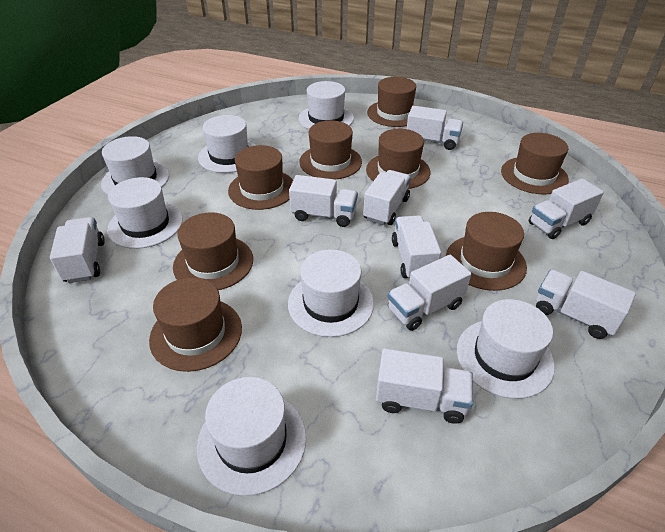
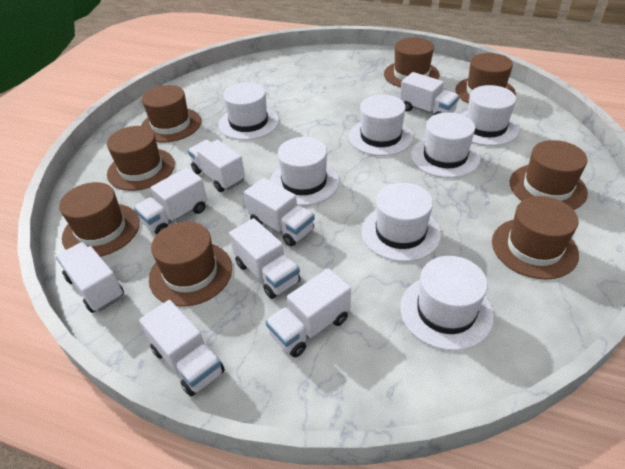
white truck: 9 -> 8

